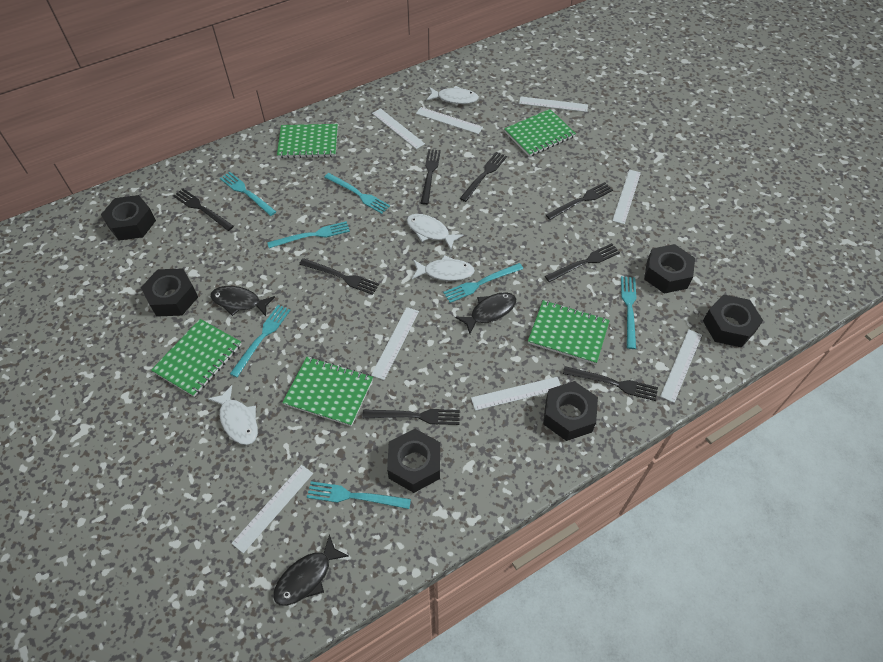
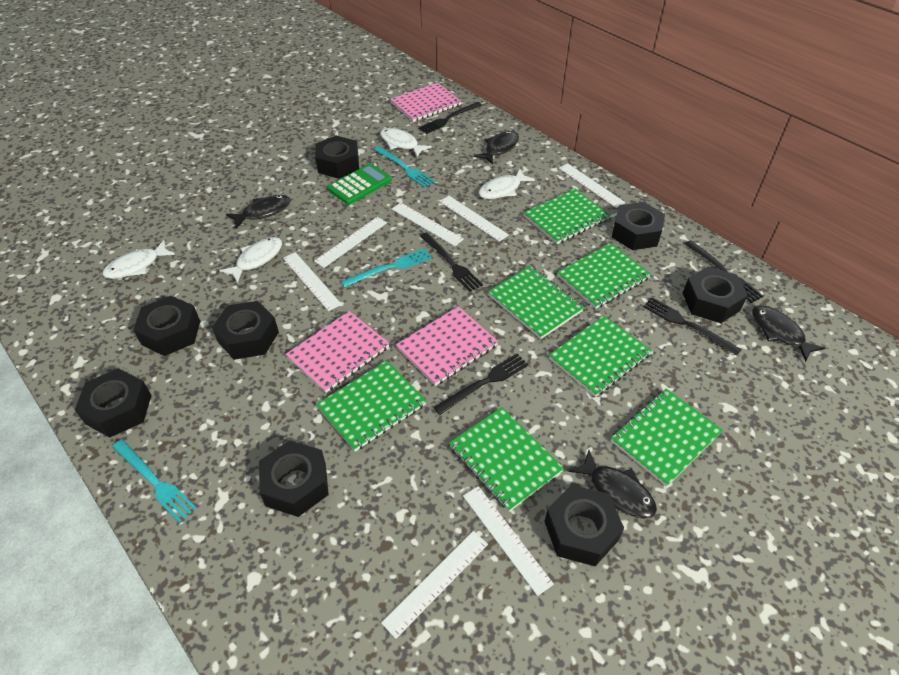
black fish: 3 -> 4
black fork: 8 -> 5
black nut: 6 -> 8
green calculator: 0 -> 1
green notebook: 5 -> 7
pink notebook: 0 -> 3
turquoise fork: 7 -> 3
white ruler: 8 -> 7

